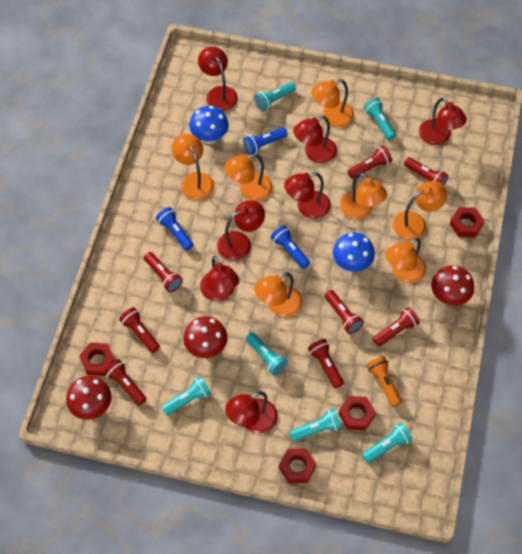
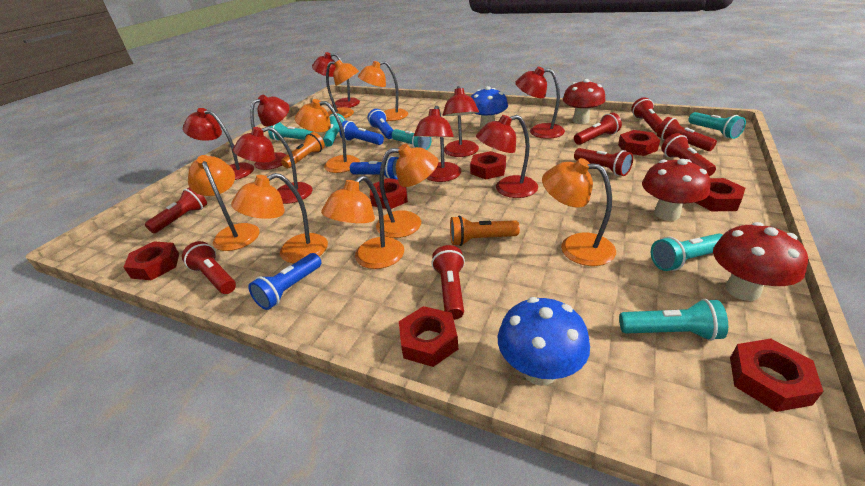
blue flashlight: 3 -> 4
orange flashlight: 1 -> 2
orange lamp: 7 -> 8
red lamp: 7 -> 8
red nut: 4 -> 7

